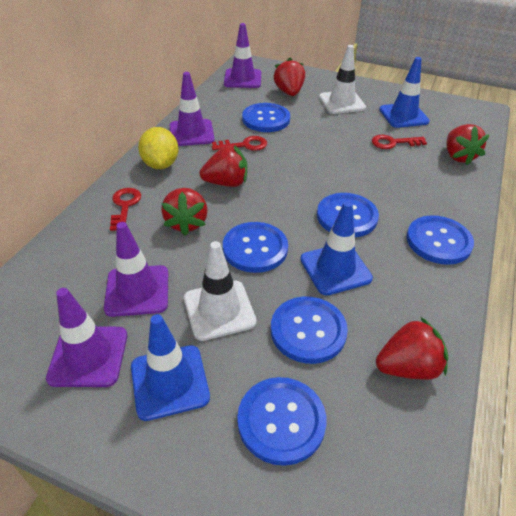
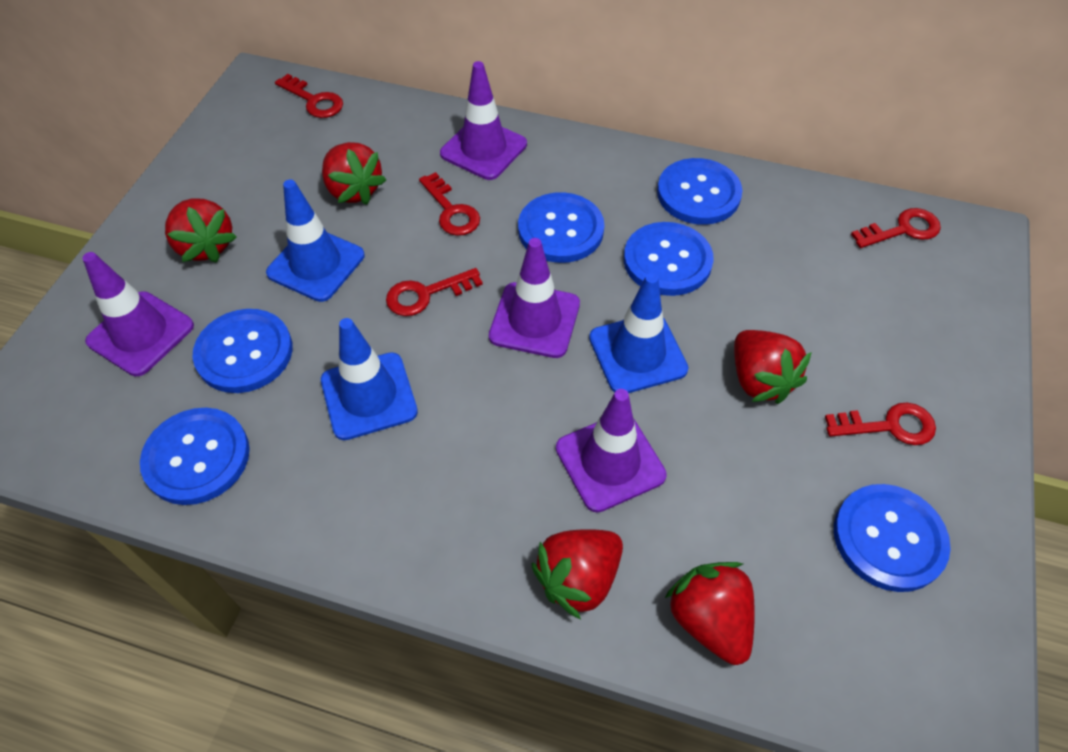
red key: 3 -> 5
white traffic cone: 2 -> 0
yellow lemon: 1 -> 0

